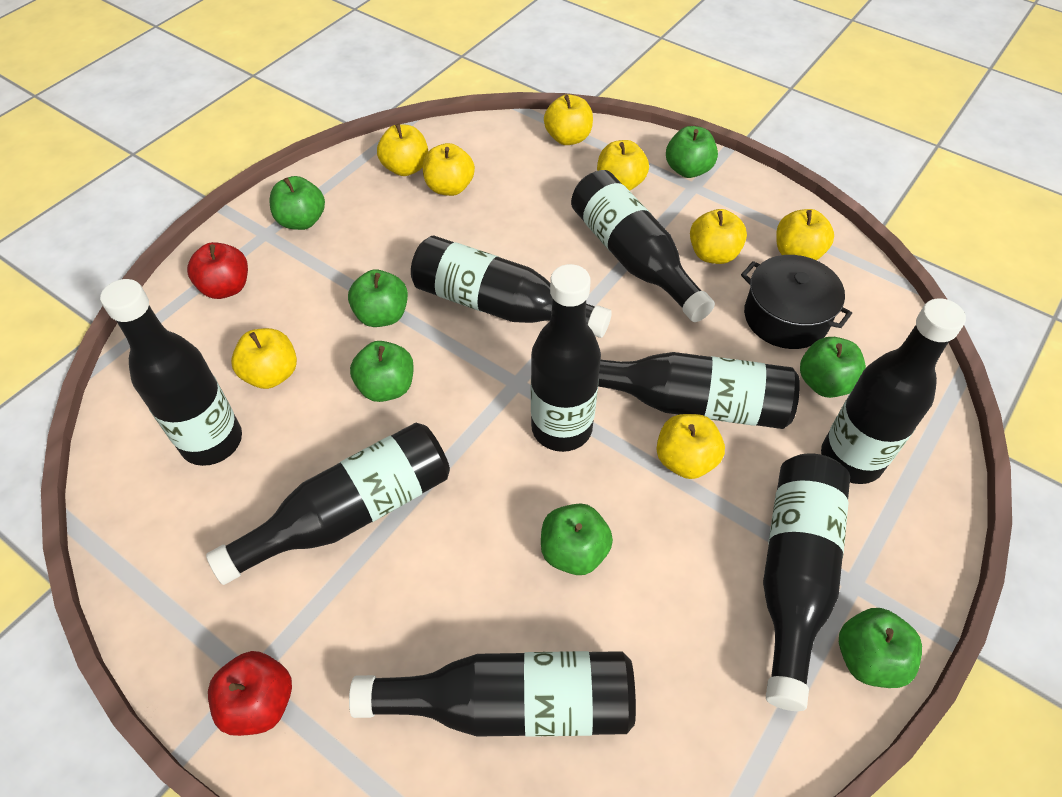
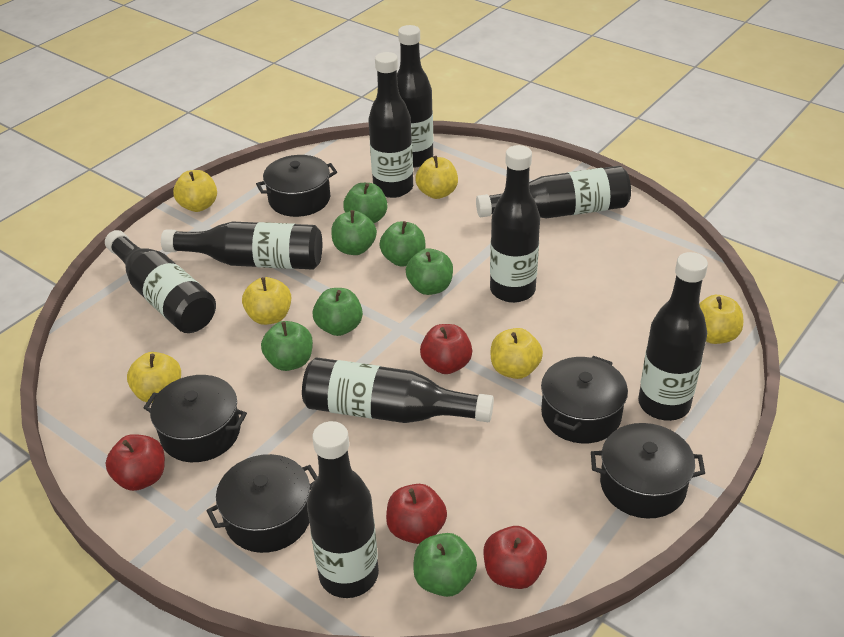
black pot: 1 -> 5
red apple: 2 -> 4
yellow apple: 8 -> 6

